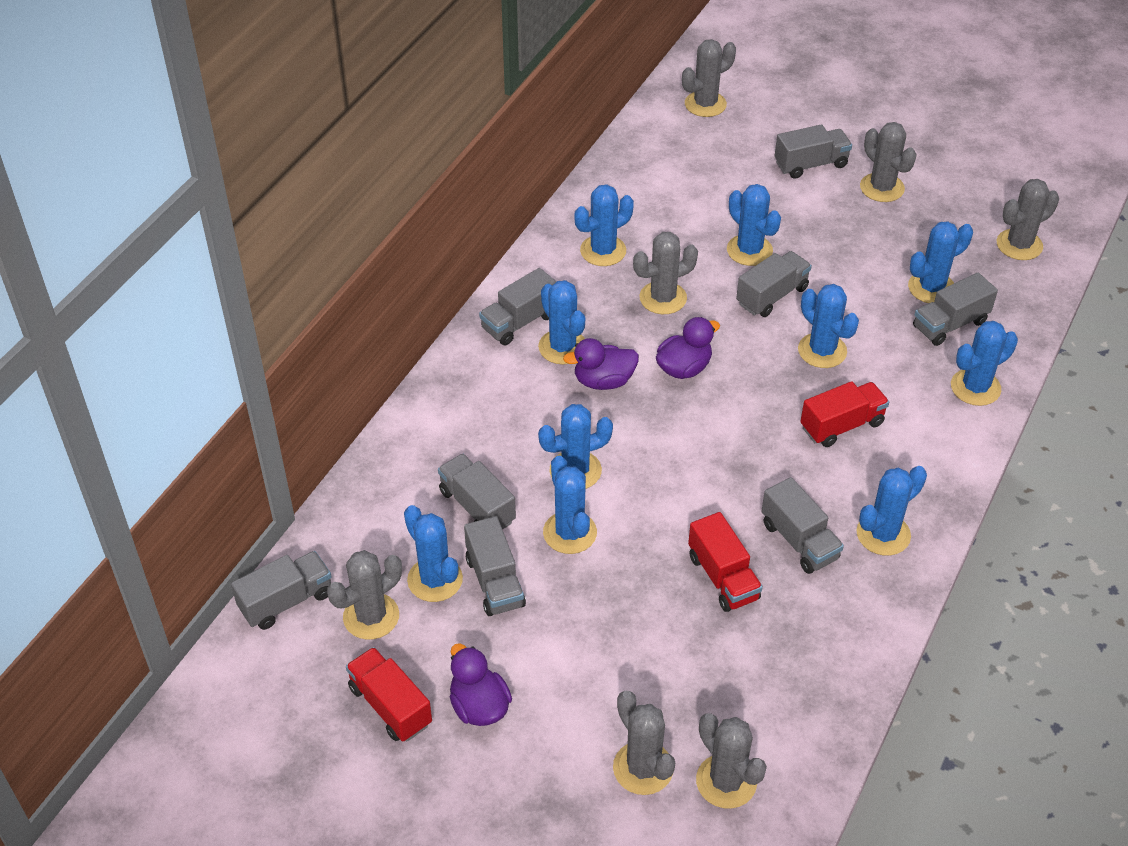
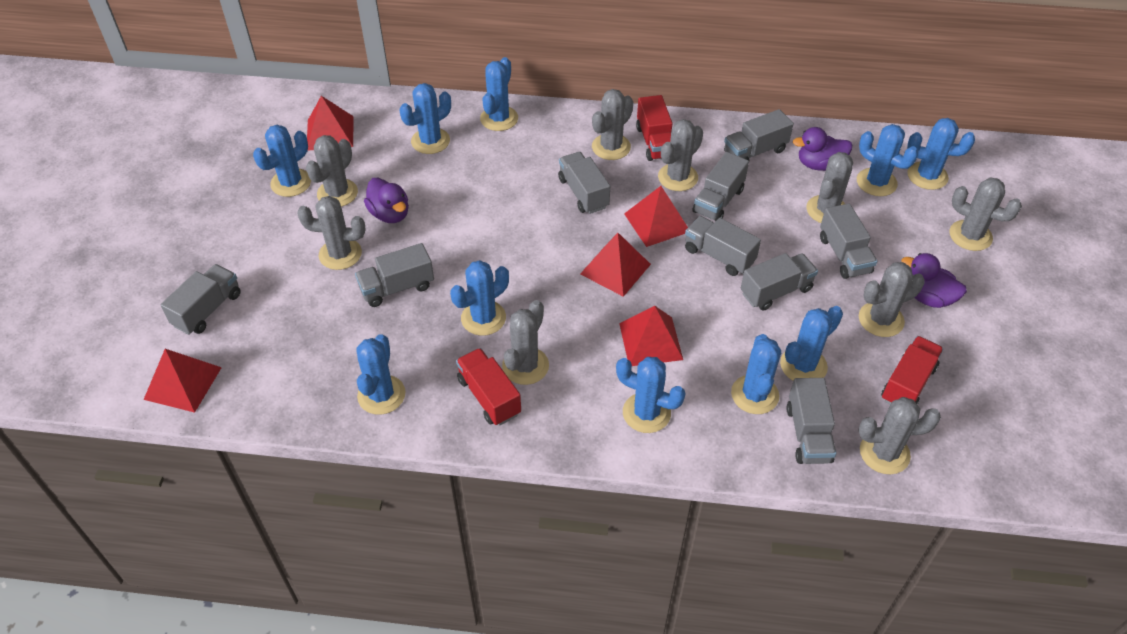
grey cactus: 7 -> 9
grey truck: 8 -> 9
red pyramid: 0 -> 5

